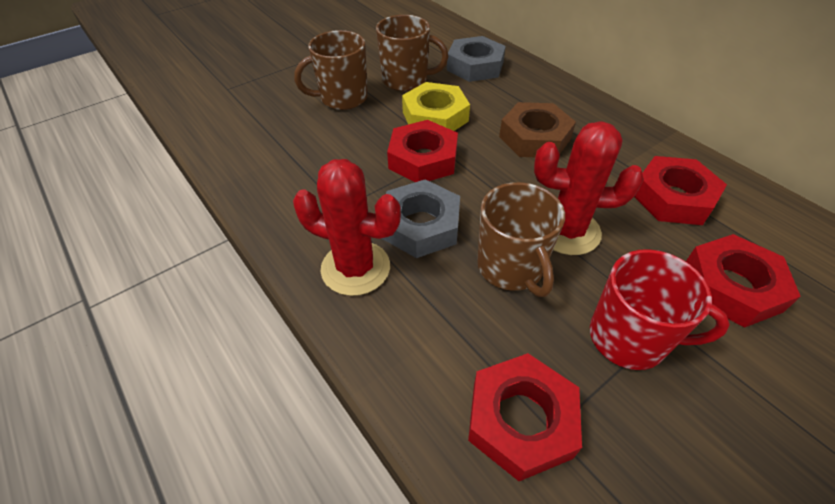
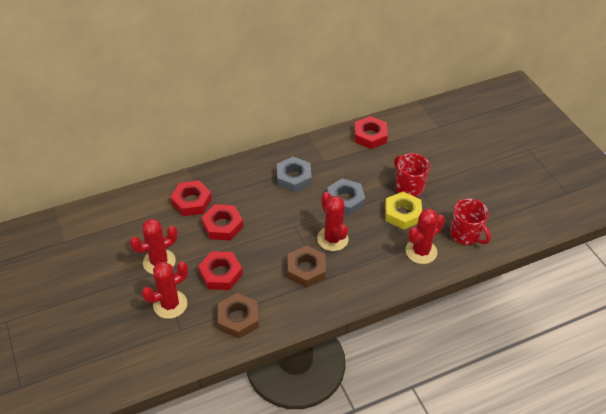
brown mug: 3 -> 0
brown nut: 1 -> 2
red cactus: 2 -> 4
red mug: 1 -> 2

